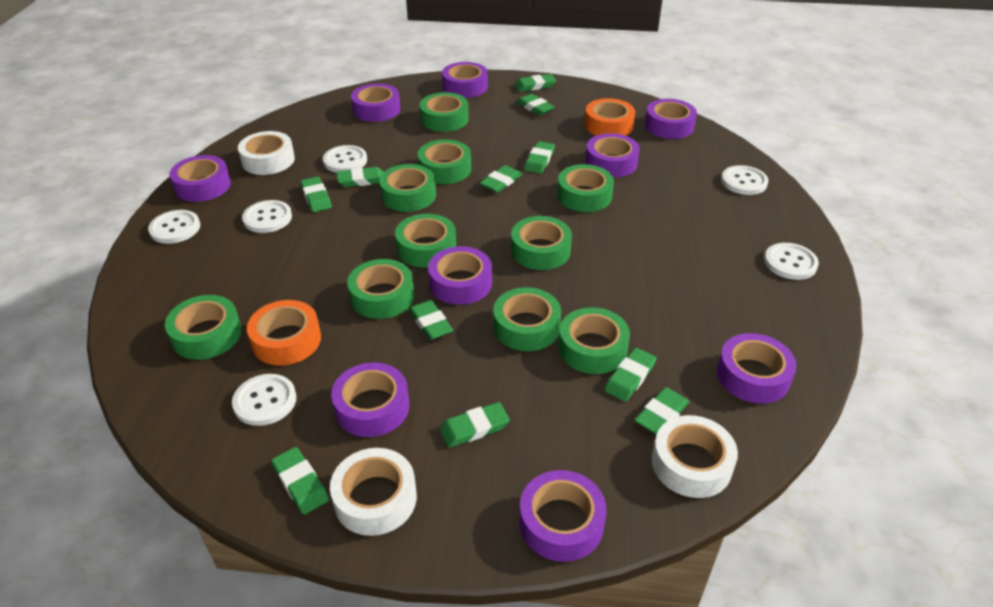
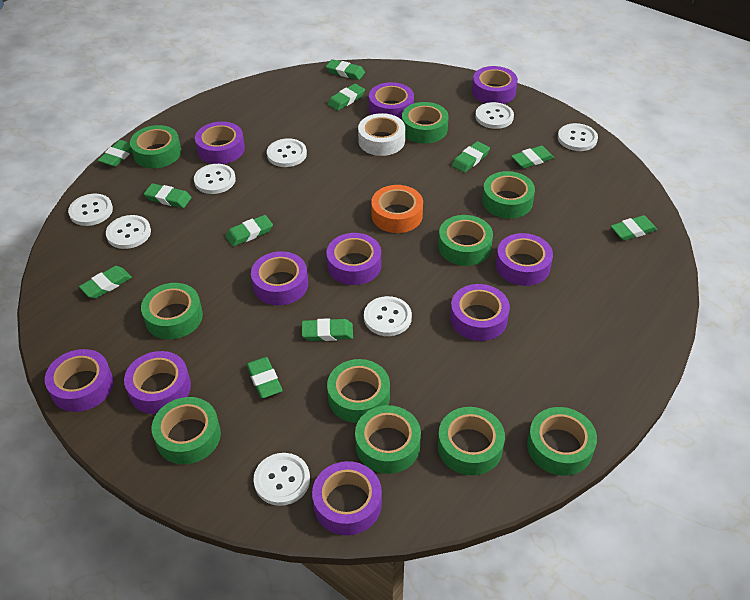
orange tape: 2 -> 1
purple tape: 9 -> 10
white button: 6 -> 8
white tape: 3 -> 1

